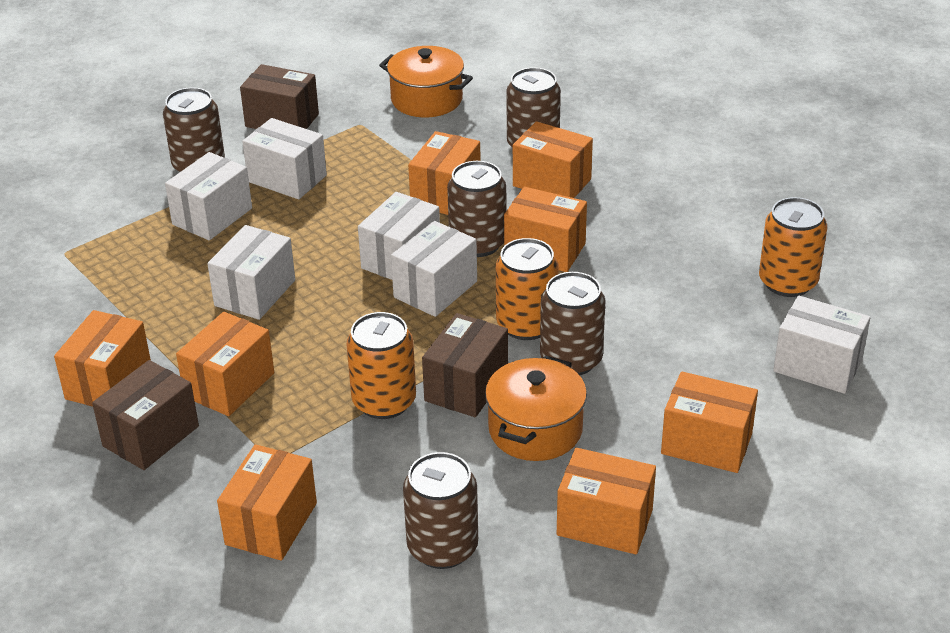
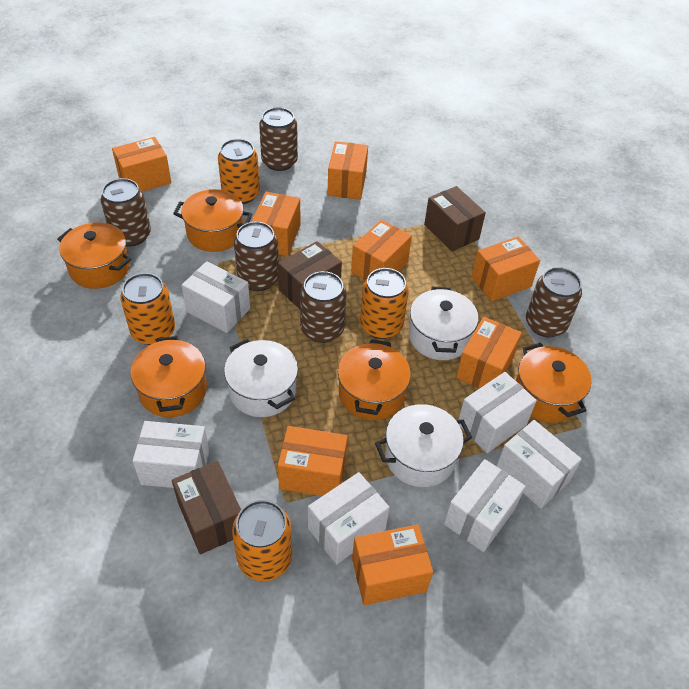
orange can: 3 -> 4
orange pot: 2 -> 5
white pot: 0 -> 3

